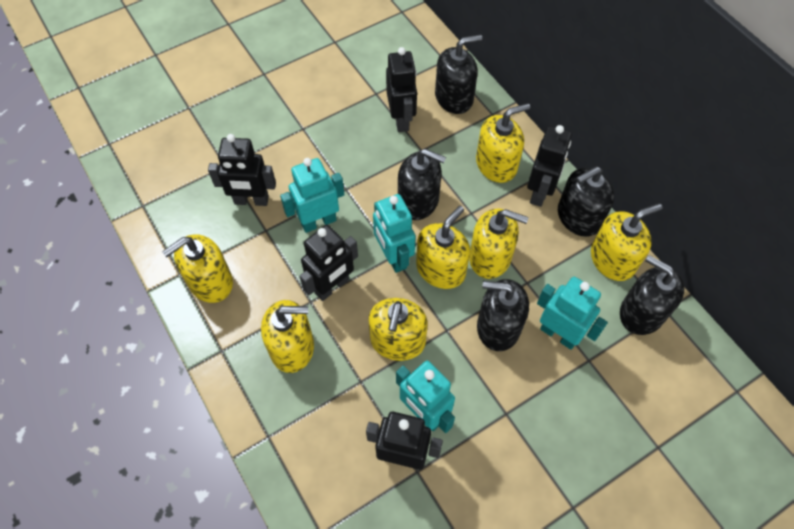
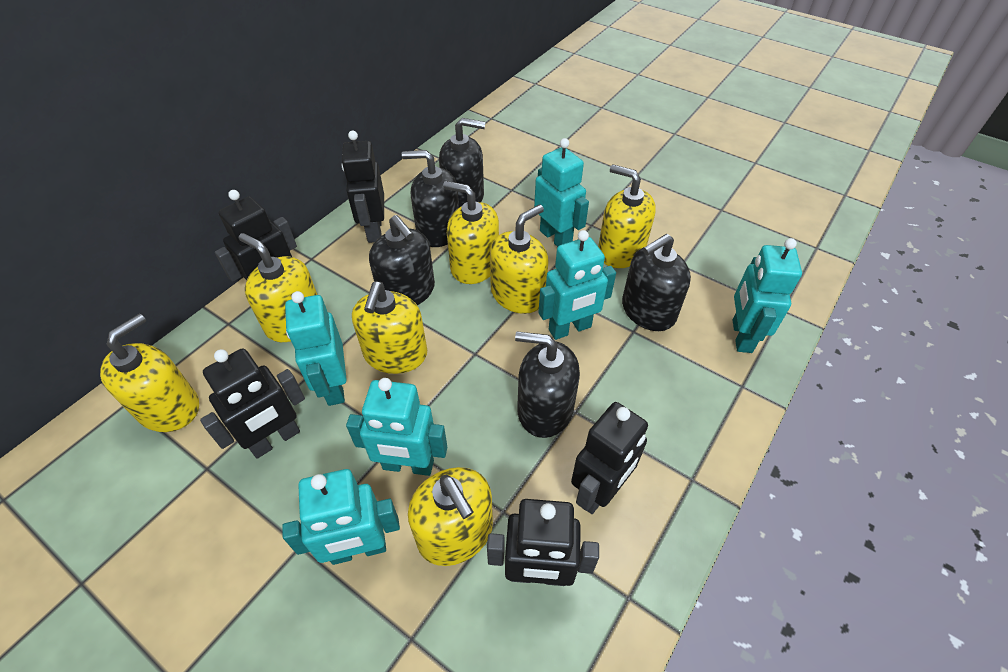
turquoise robot: 4 -> 6

